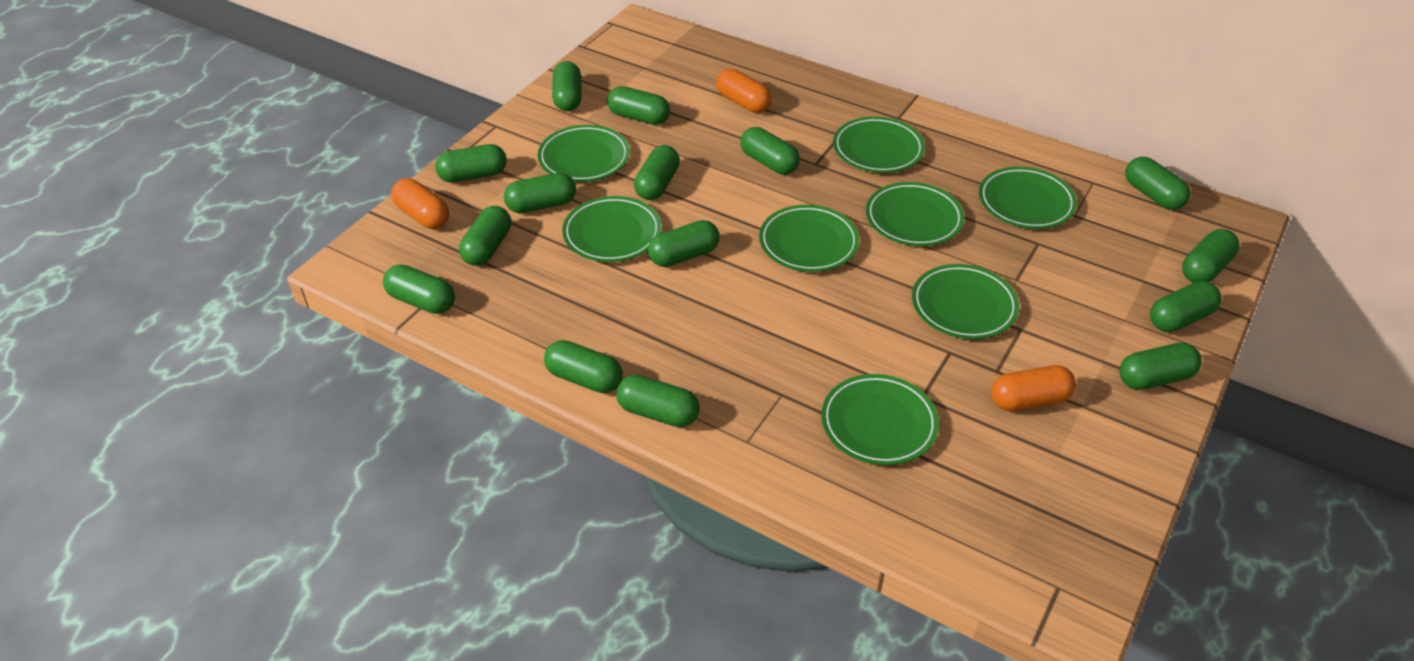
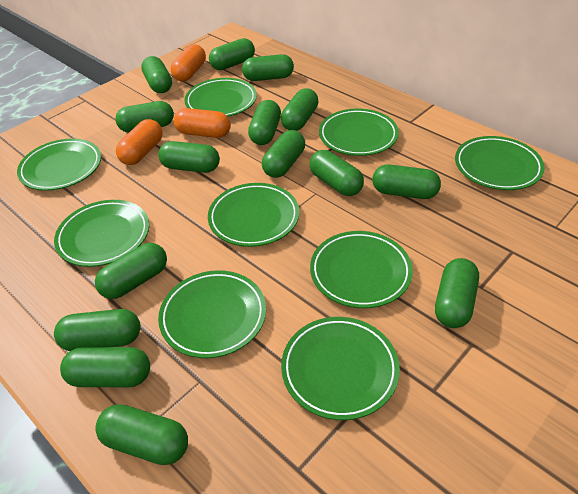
green plate: 8 -> 9

